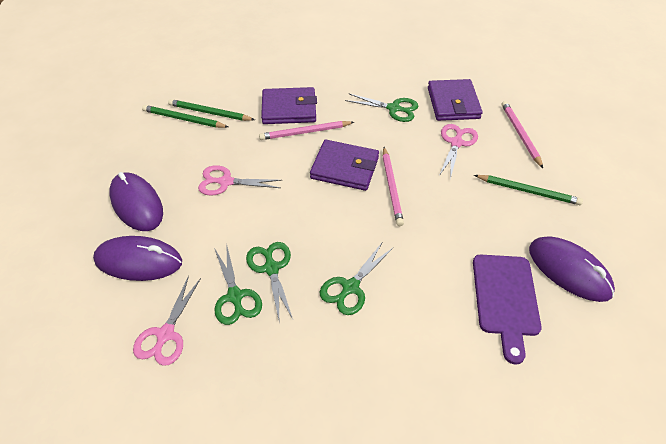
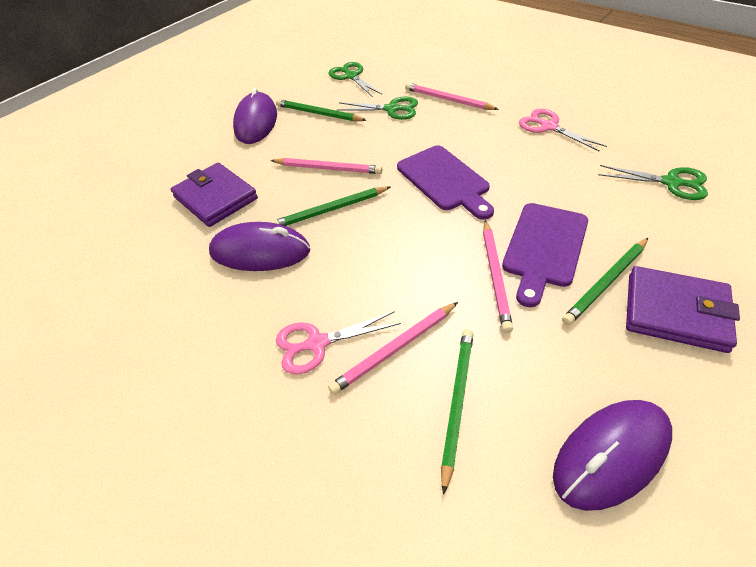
green pencil: 3 -> 4
green scissors: 4 -> 3
pink pencil: 3 -> 4
pink scissors: 3 -> 2
purple cutting board: 1 -> 2
purple wallet: 3 -> 2

